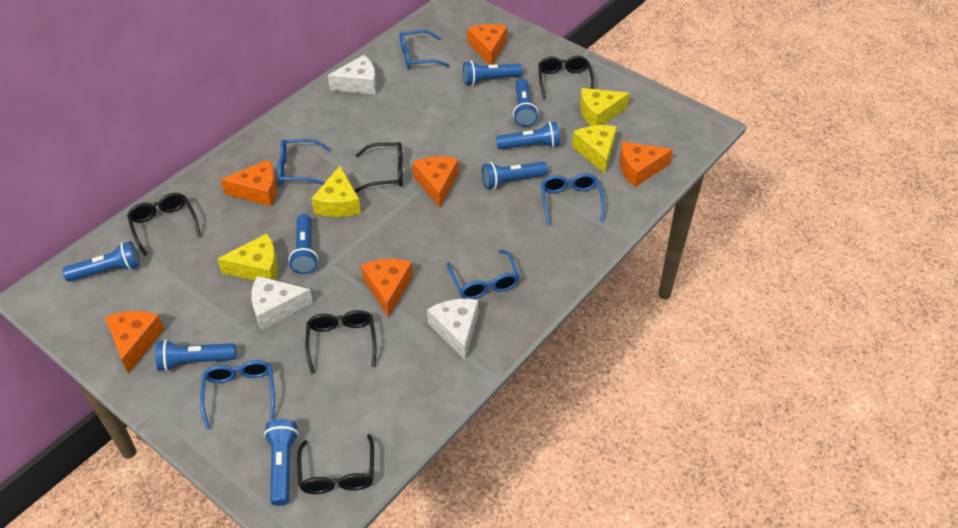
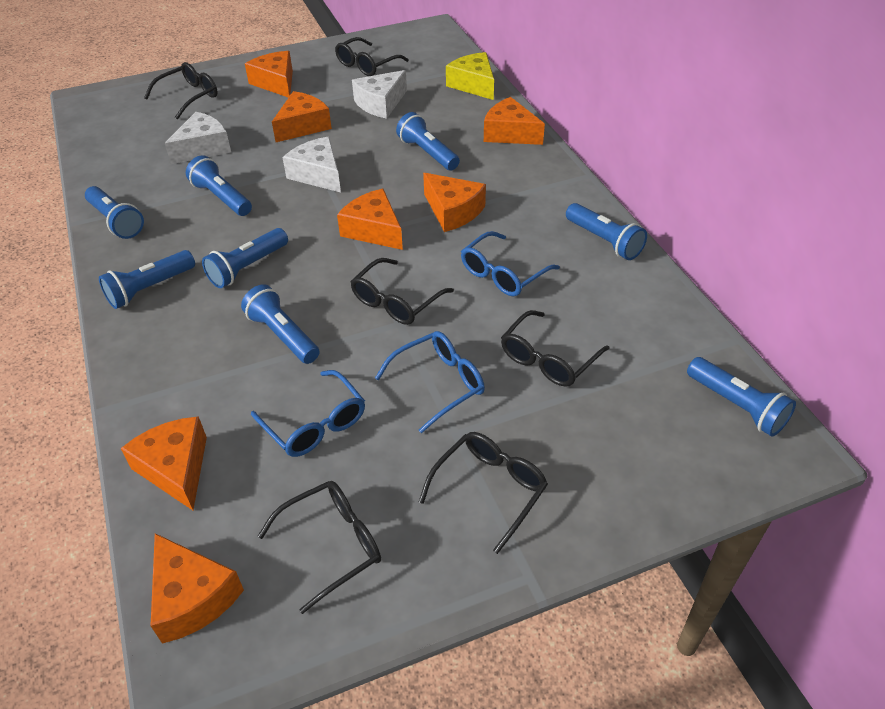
black glasses: 5 -> 6
blue glasses: 5 -> 3
orange cheese: 6 -> 7
yellow cheese: 4 -> 1

